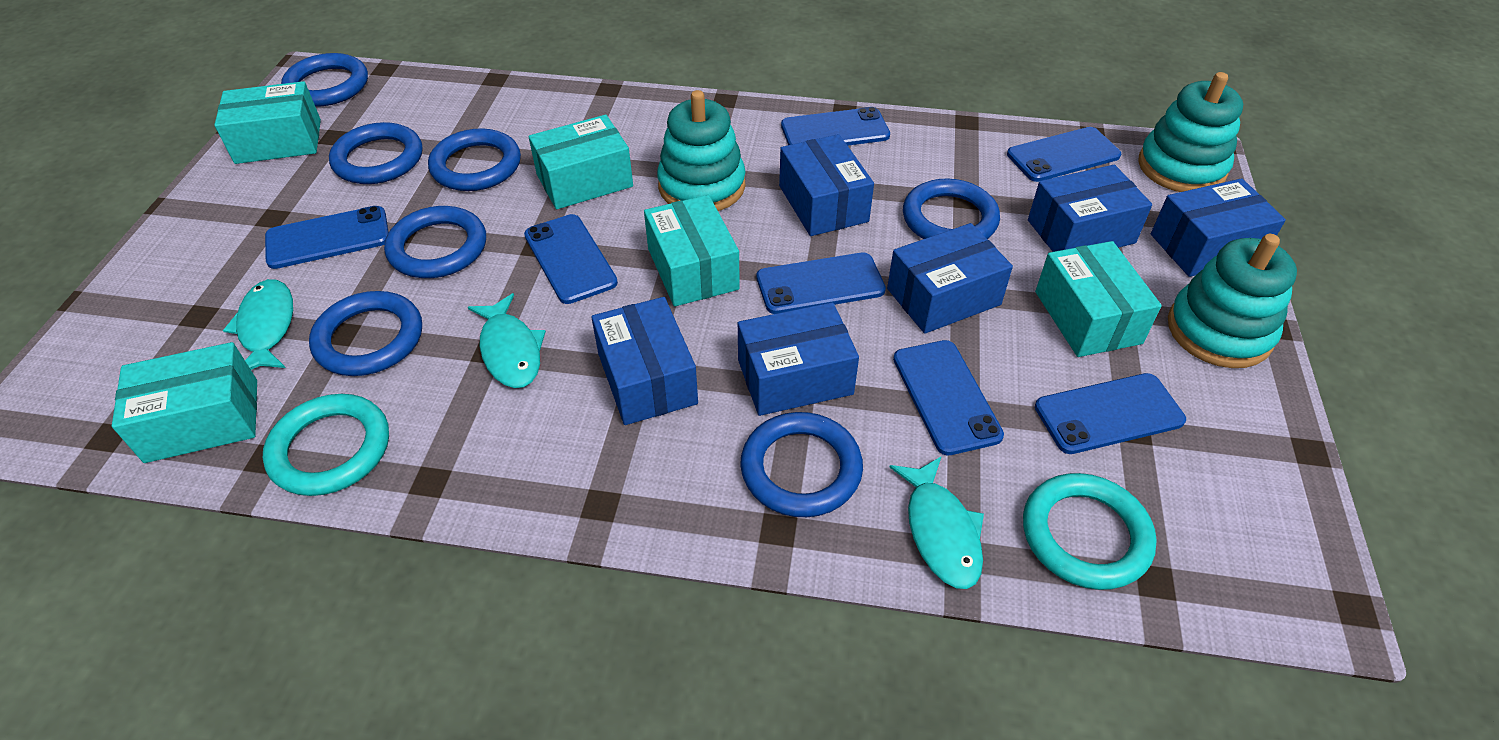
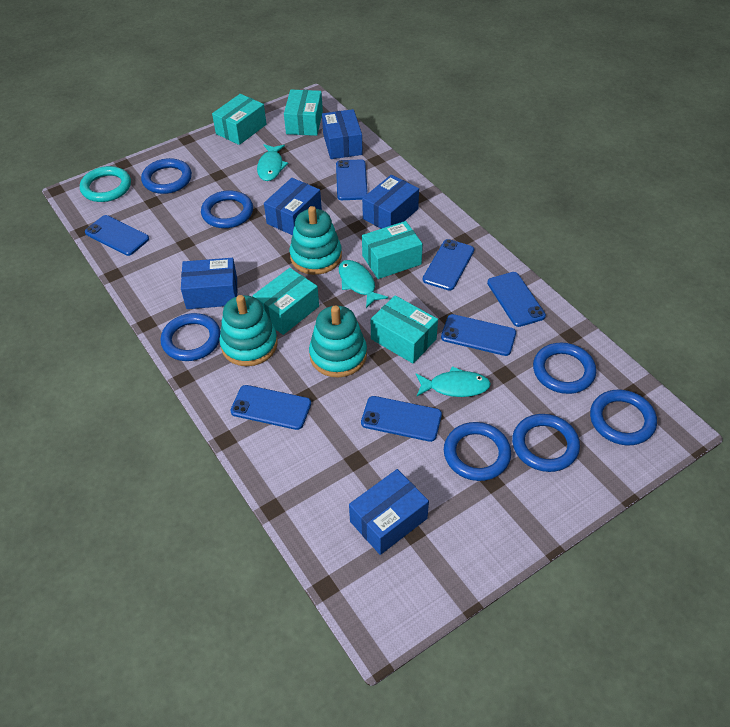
blue box: 6 -> 5
turquoise ring: 2 -> 1

